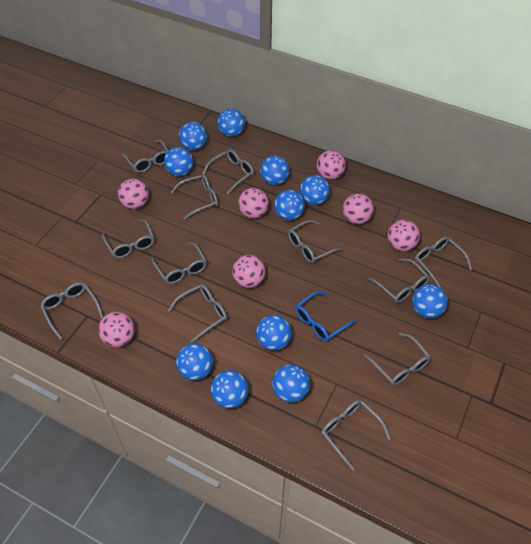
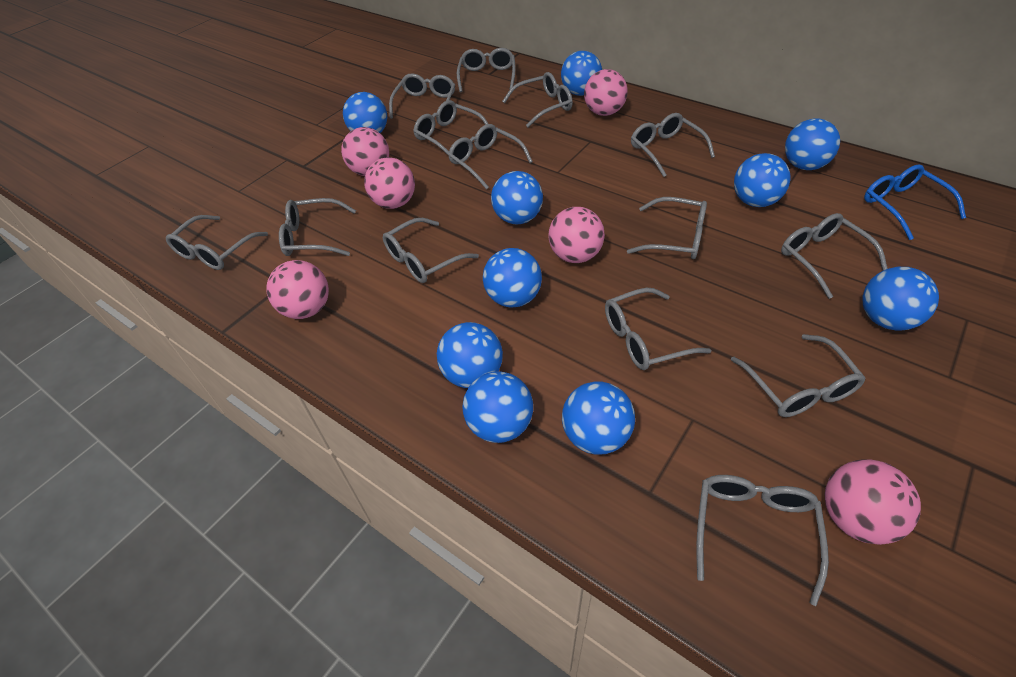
blue ball: 11 -> 10
grey glasses: 12 -> 14
pink ball: 7 -> 6

